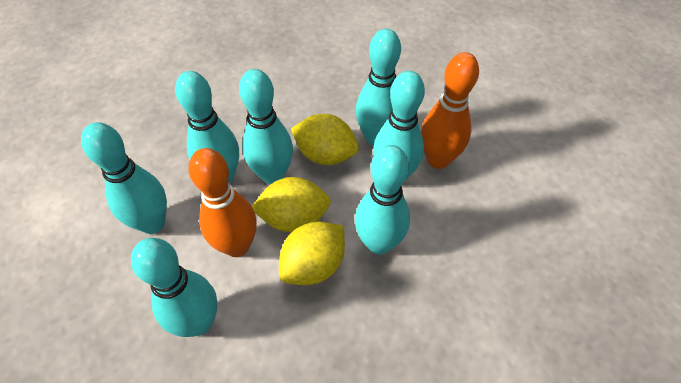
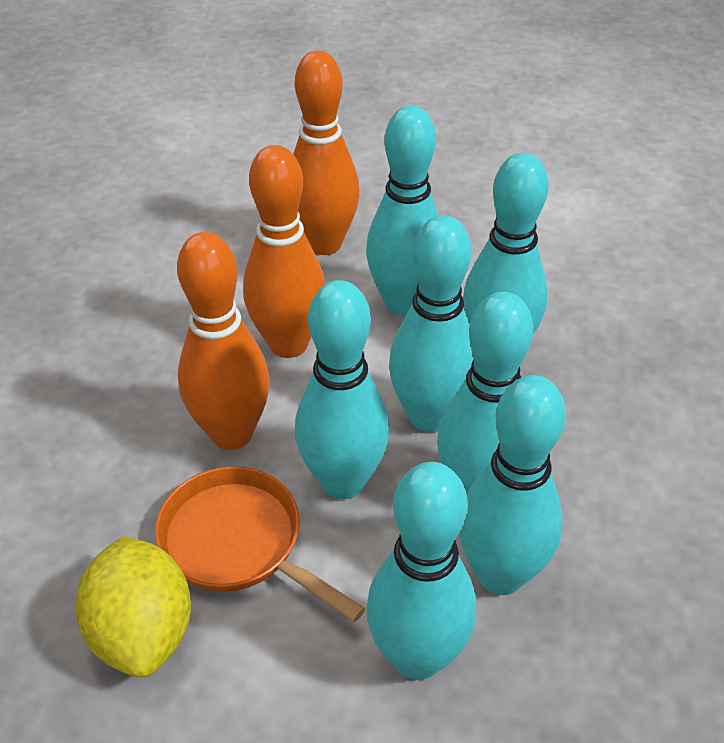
orange bowling pin: 2 -> 3
orange pan: 0 -> 1
yellow lemon: 3 -> 1

